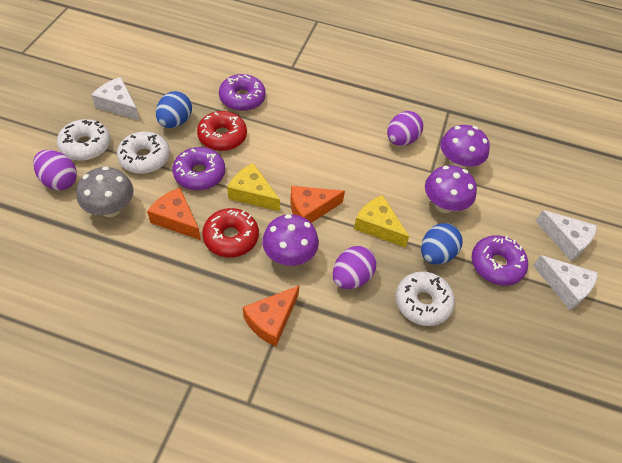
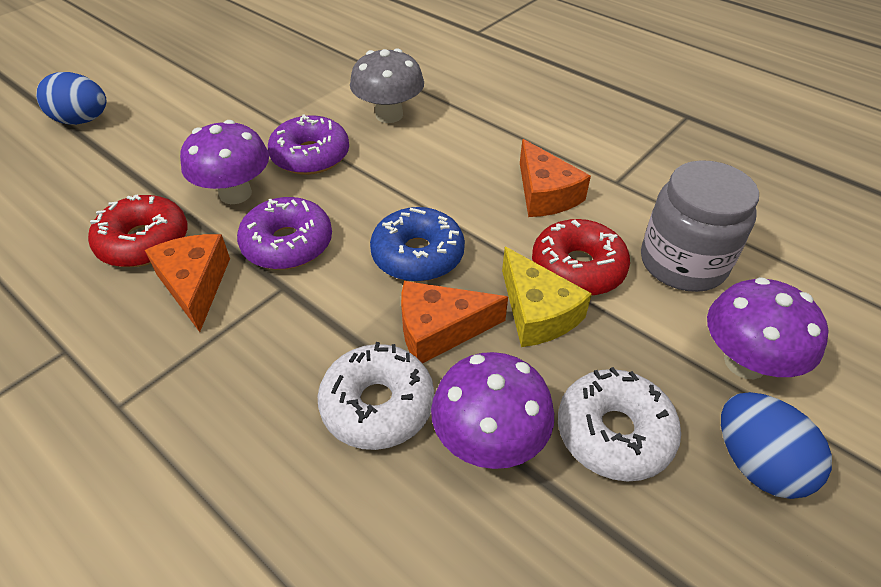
blue donut: 0 -> 1
grey jar: 0 -> 1
purple donut: 3 -> 2
purple egg: 3 -> 0
white cheese: 3 -> 0
white donut: 3 -> 2
yellow cheese: 2 -> 1

